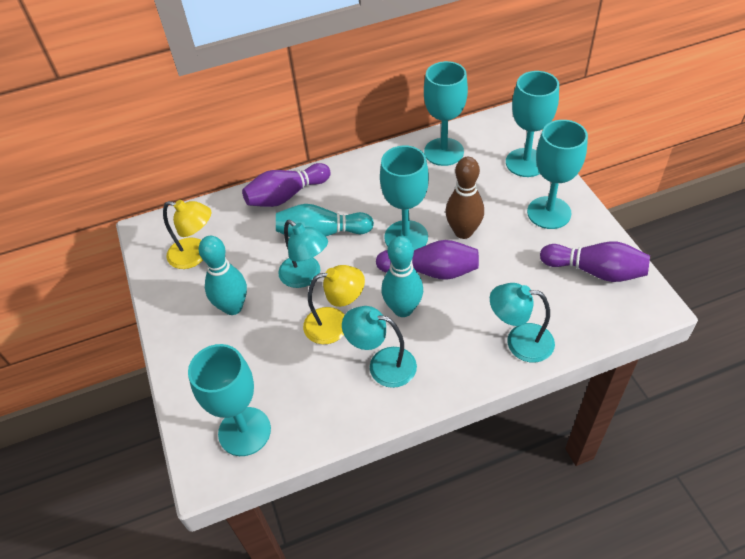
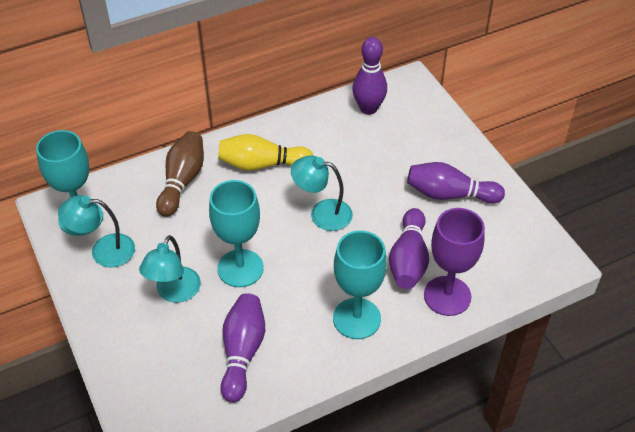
purple bowling pin: 3 -> 4
purple goblet: 0 -> 1
turquoise bowling pin: 3 -> 0
turquoise goblet: 5 -> 3
yellow bowling pin: 0 -> 1
yellow lamp: 2 -> 0

